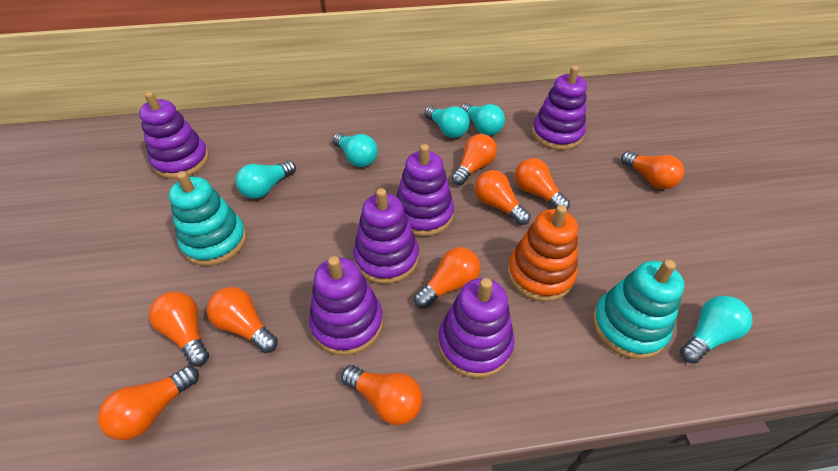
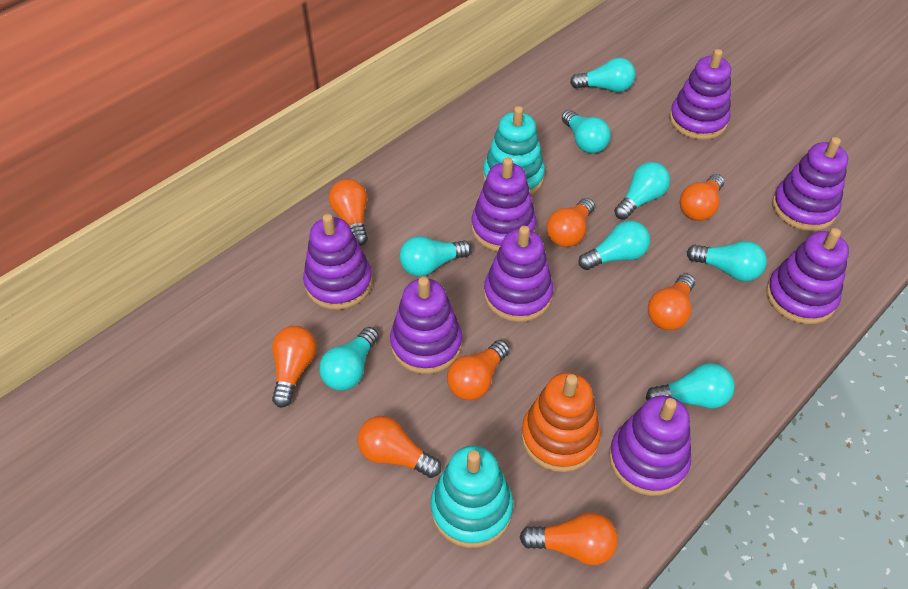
orange light bulb: 9 -> 8
purple stacking toy: 6 -> 8
turquoise light bulb: 5 -> 8

